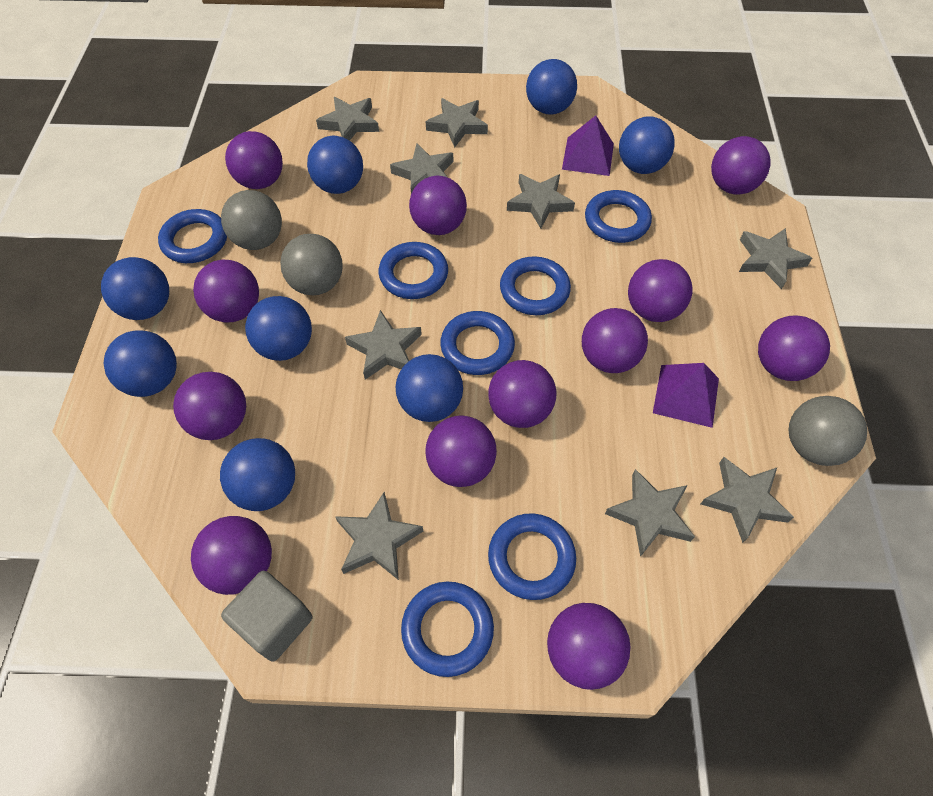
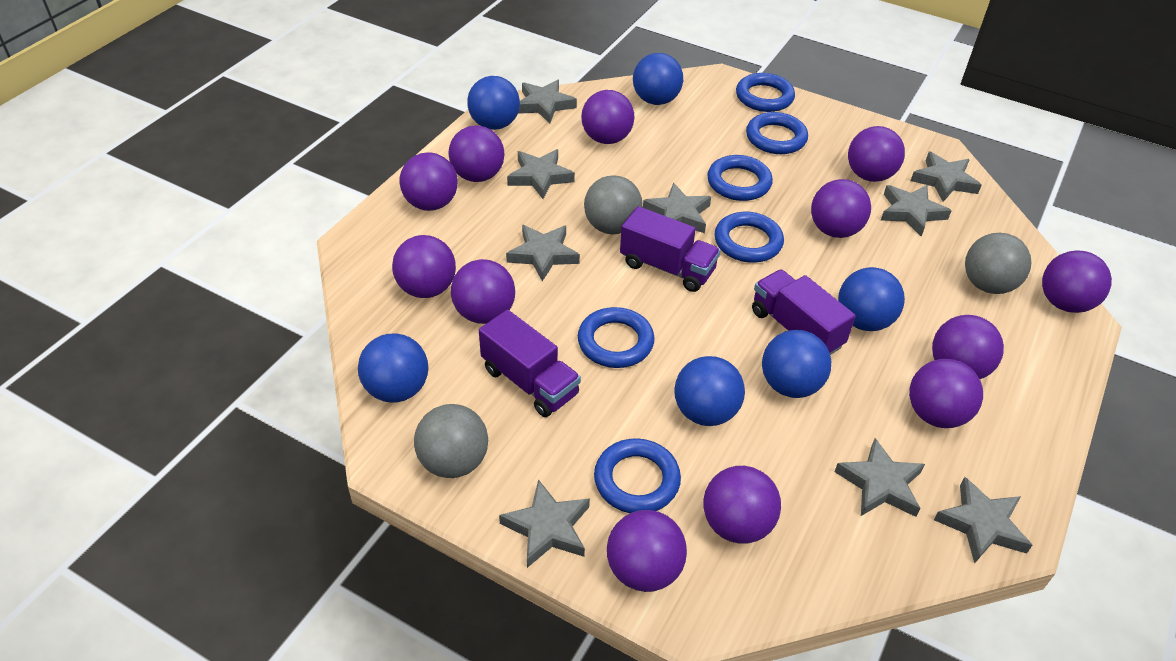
blue ball: 8 -> 6
blue ring: 7 -> 6
grey cube: 1 -> 0
purple pyramid: 2 -> 0
purple truck: 0 -> 3

